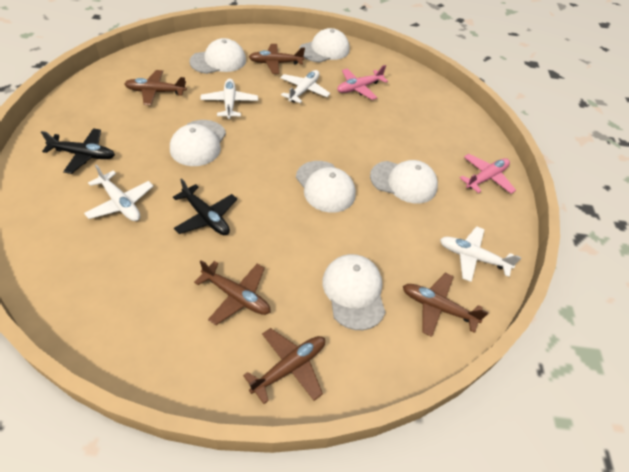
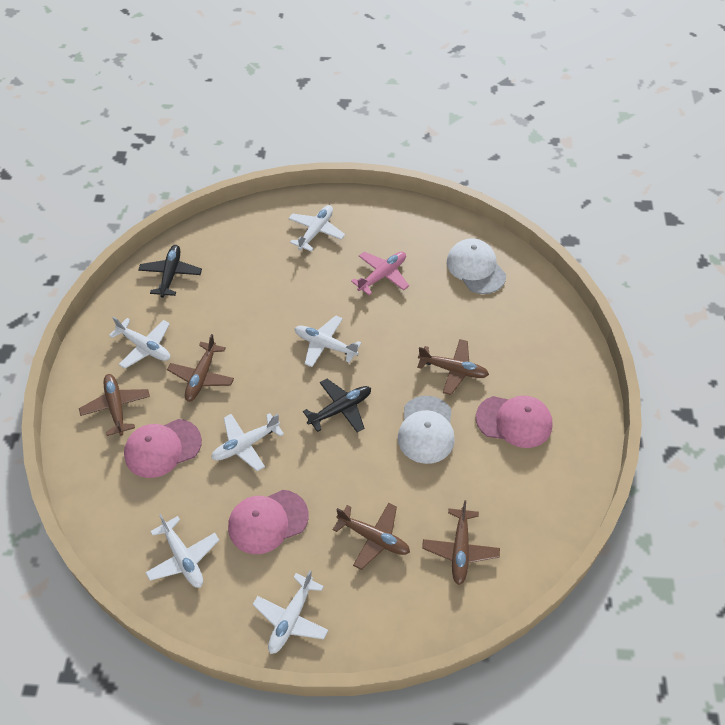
pink cap: 0 -> 3
pink plane: 2 -> 1
white cap: 6 -> 2
white plane: 4 -> 6

